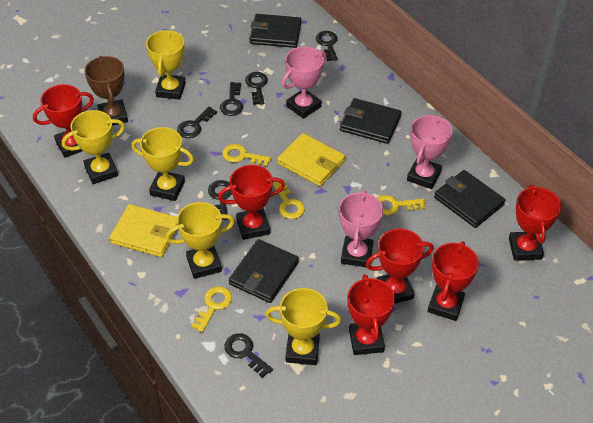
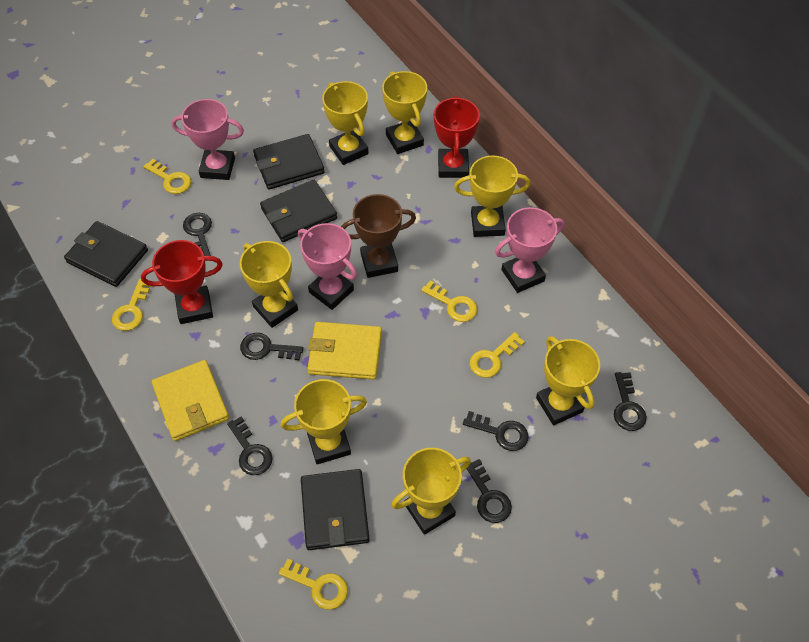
red trophy: 6 -> 2
yellow key: 4 -> 5
yellow trophy: 5 -> 7

